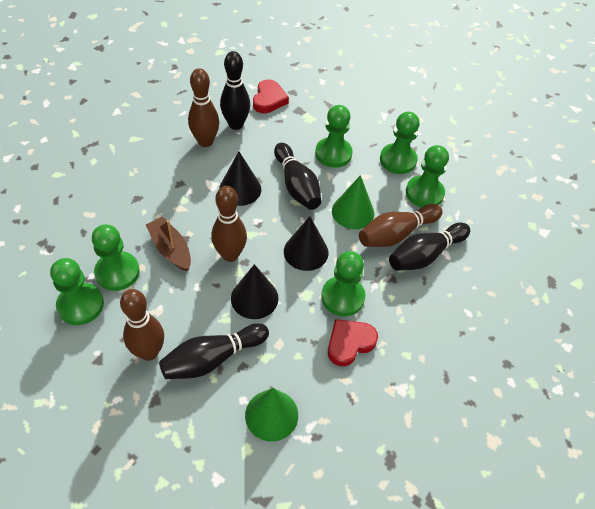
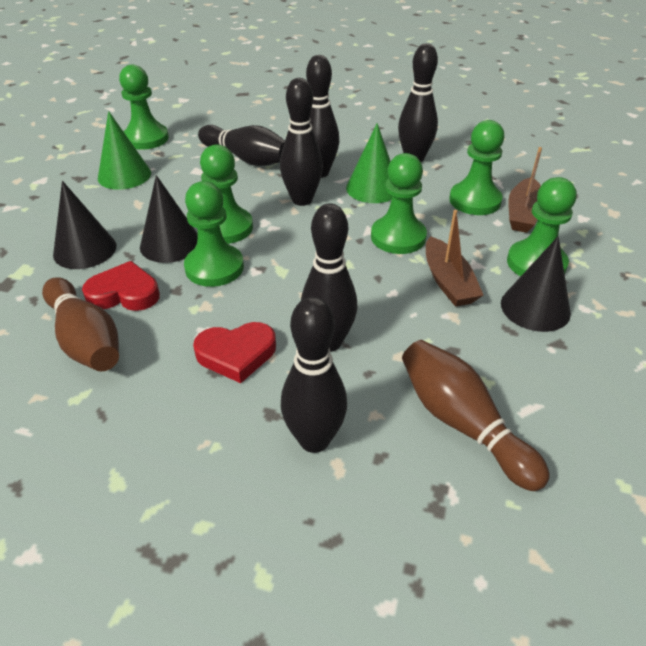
black bowling pin: 4 -> 6
brown boat: 1 -> 2
brown bowling pin: 4 -> 2

